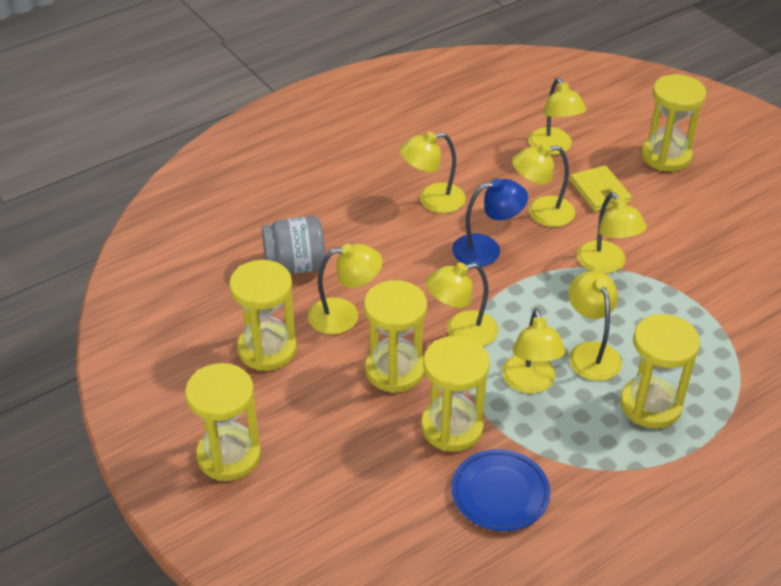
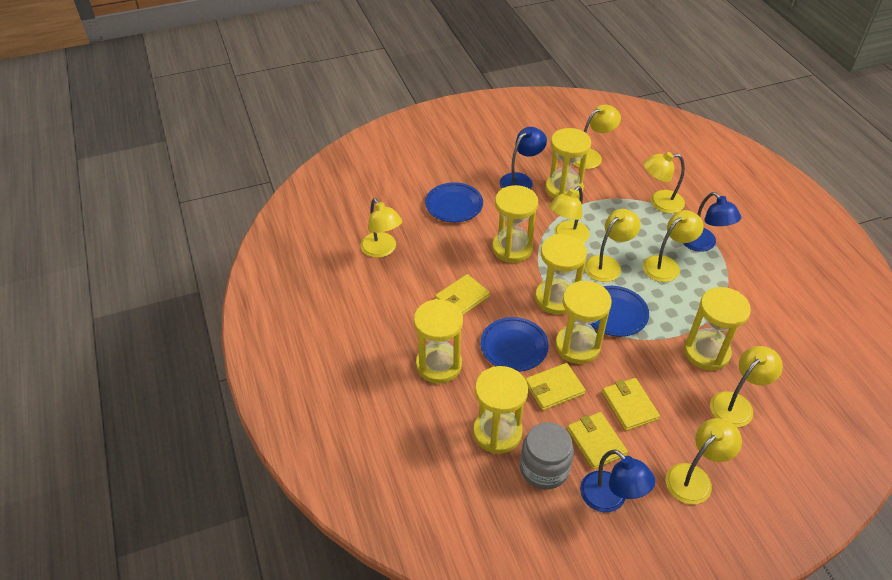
blue lamp: 1 -> 3
blue plate: 1 -> 3
yellow hourglass: 6 -> 7
yellow wallet: 1 -> 4

